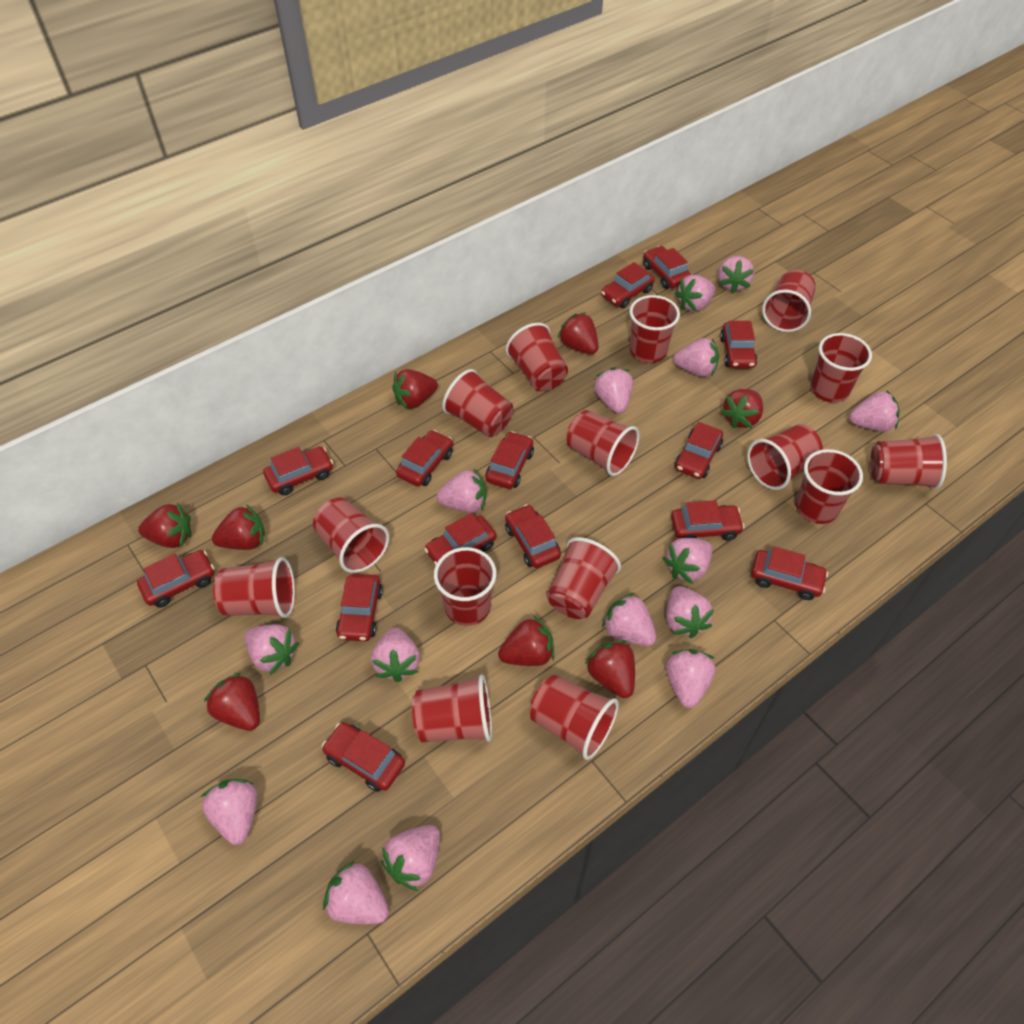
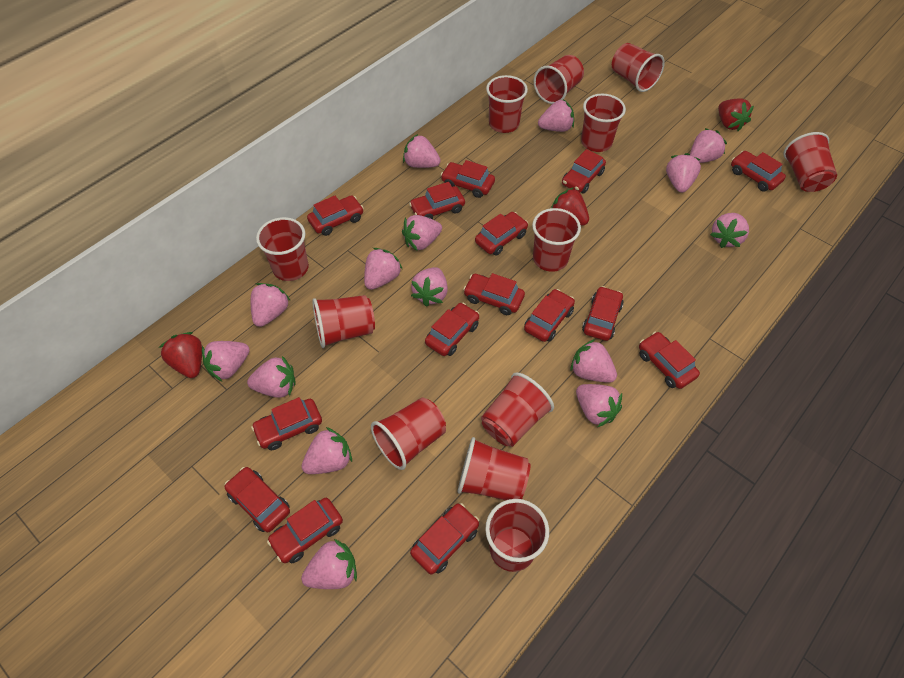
red car: 14 -> 15
red cup: 15 -> 12
red strawberry: 8 -> 3

